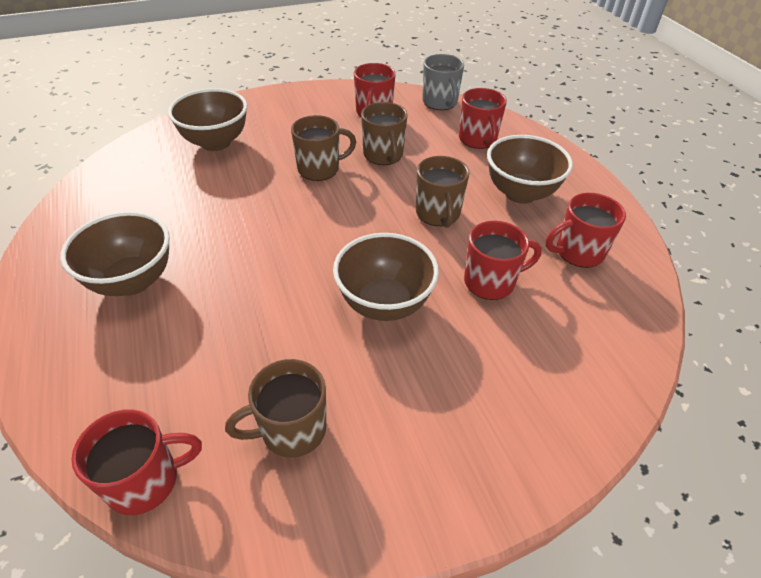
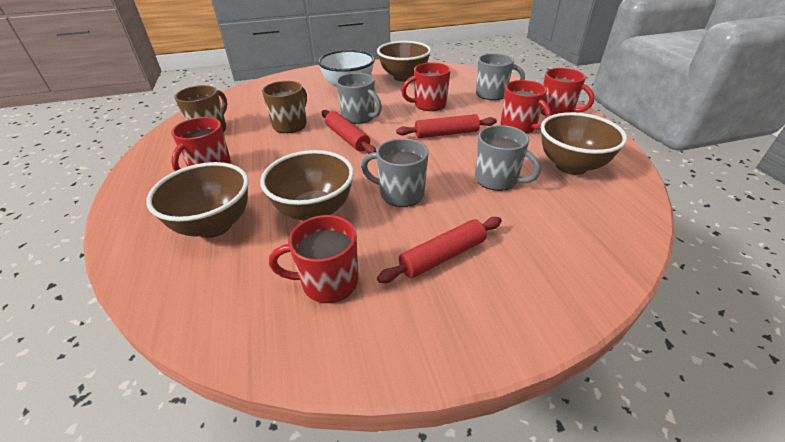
brown mug: 4 -> 2
grey mug: 1 -> 4
red rolling pin: 0 -> 3
white bowl: 0 -> 1

